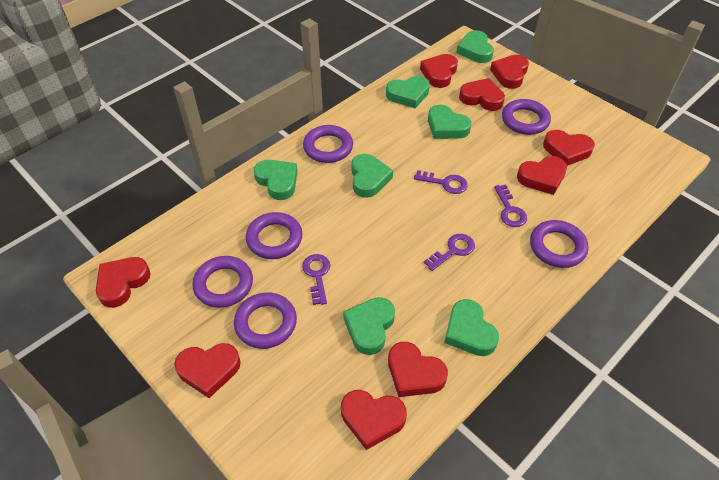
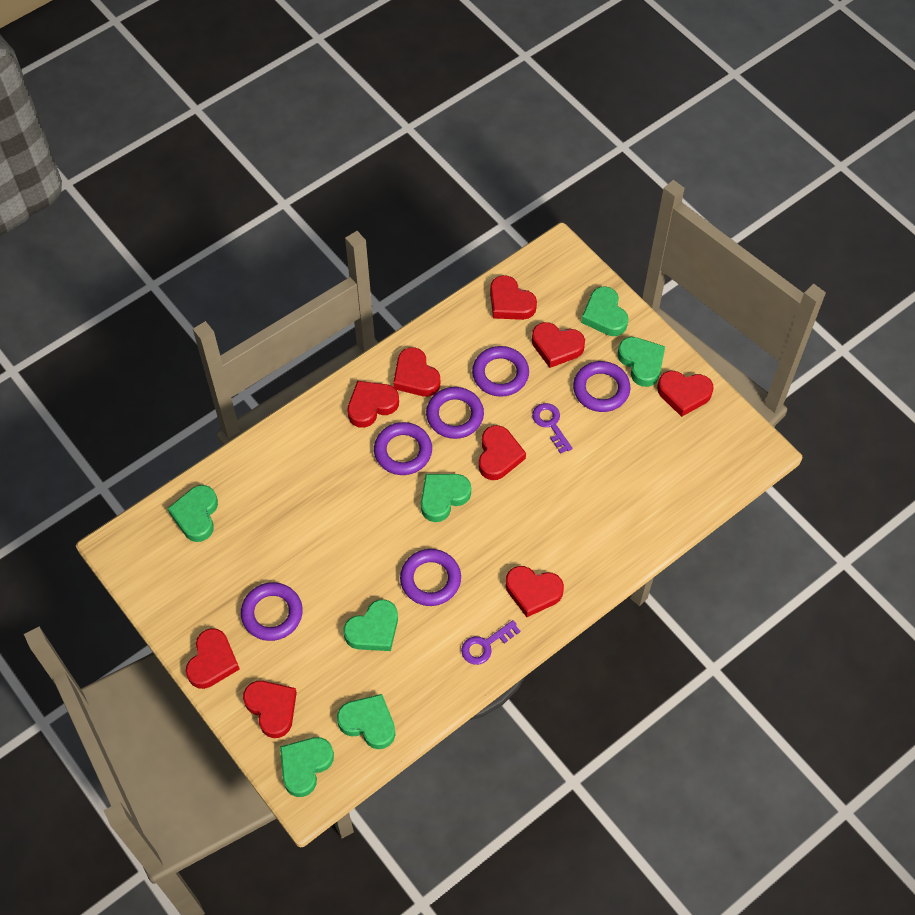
purple key: 4 -> 2

